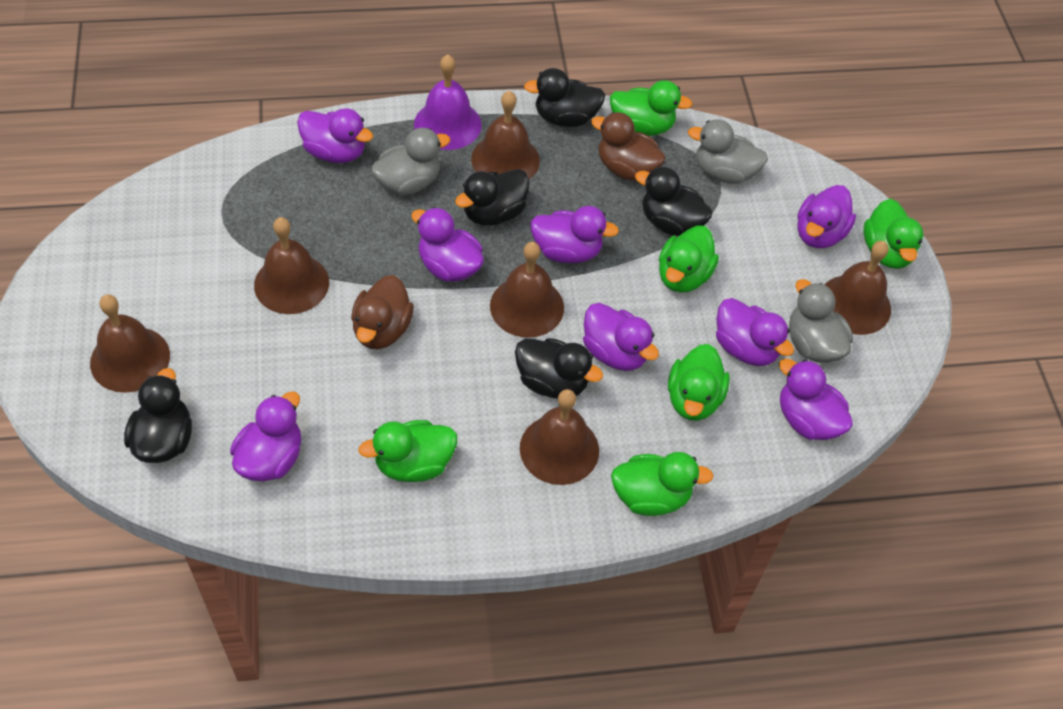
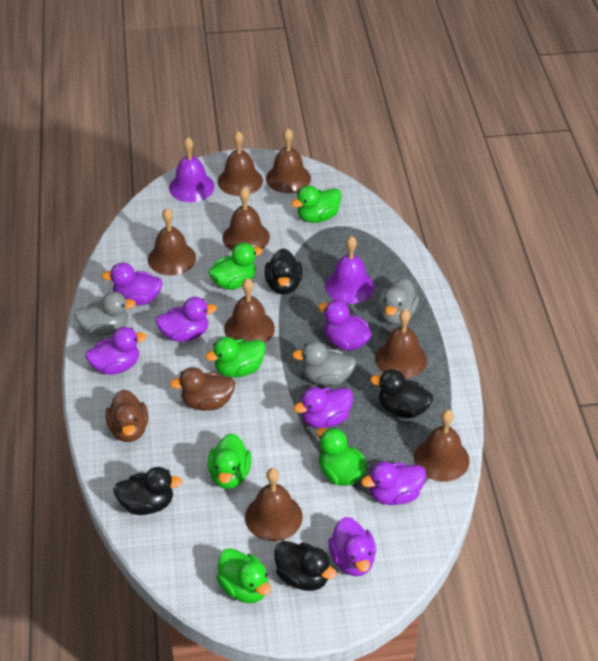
black duck: 5 -> 4
brown bell: 6 -> 8
purple bell: 1 -> 2
purple duck: 8 -> 7

